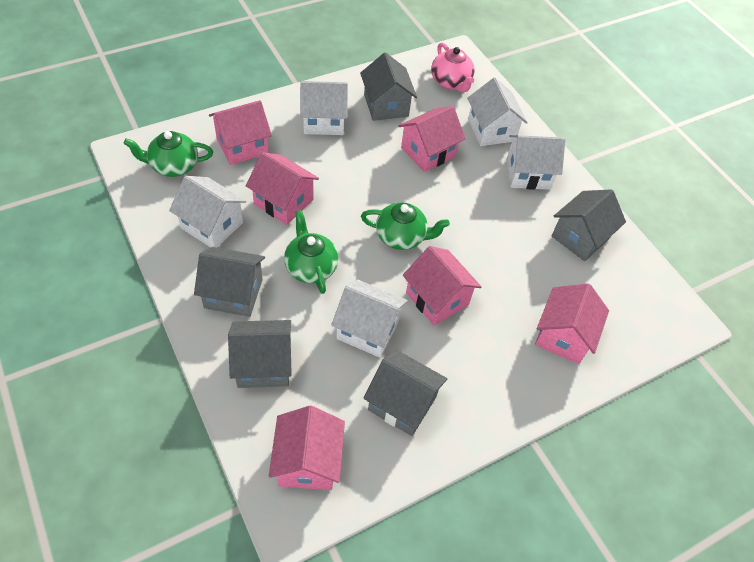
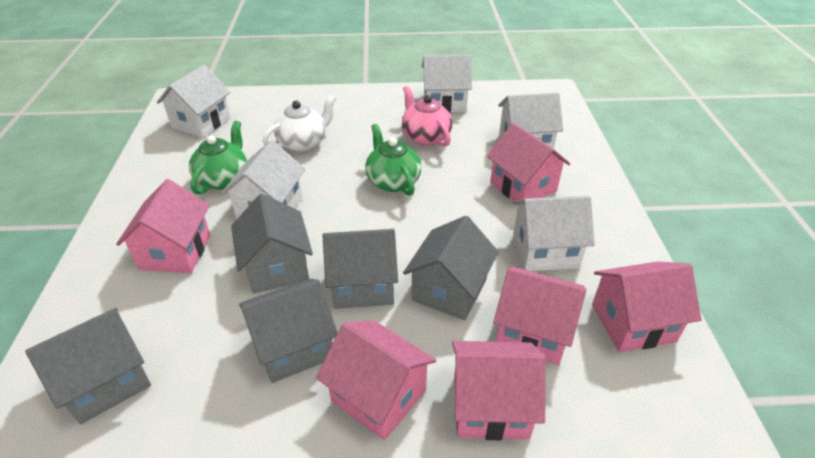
green teapot: 3 -> 2
white teapot: 0 -> 1

